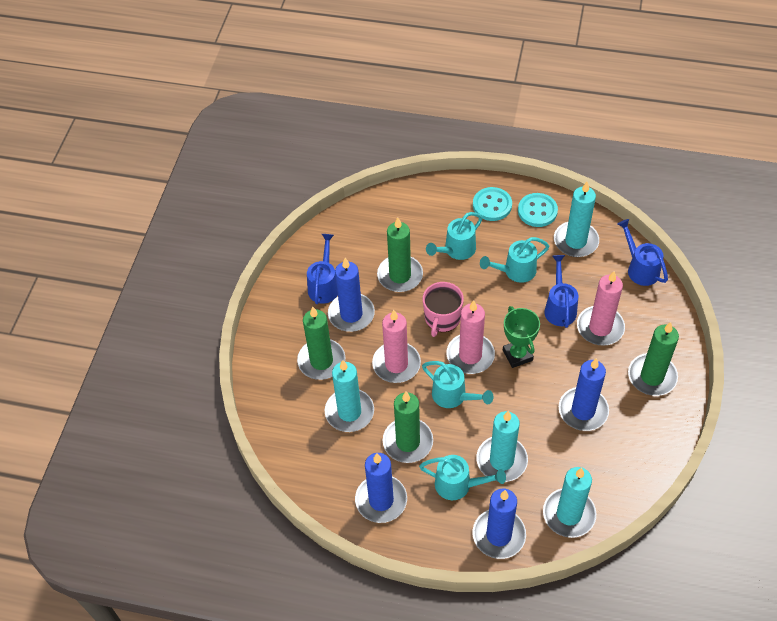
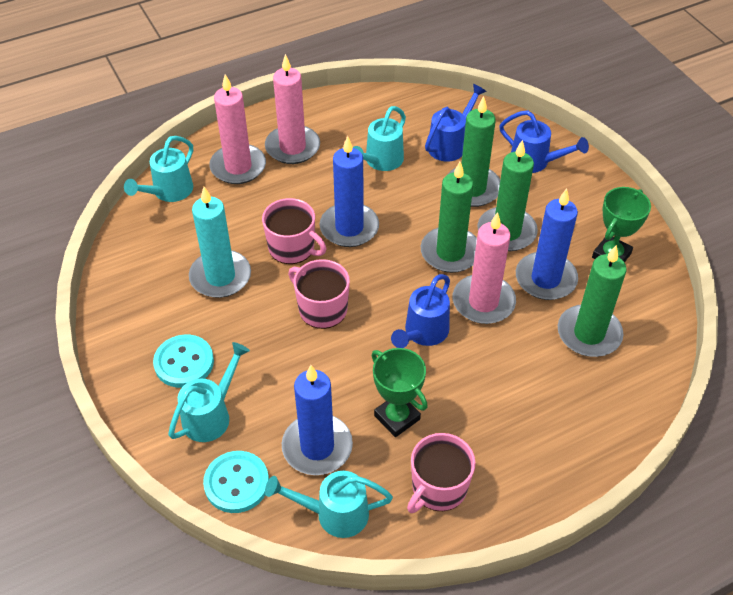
blue candle: 4 -> 3
green trophy: 1 -> 2
pink mug: 1 -> 3
turquoise candle: 4 -> 1

